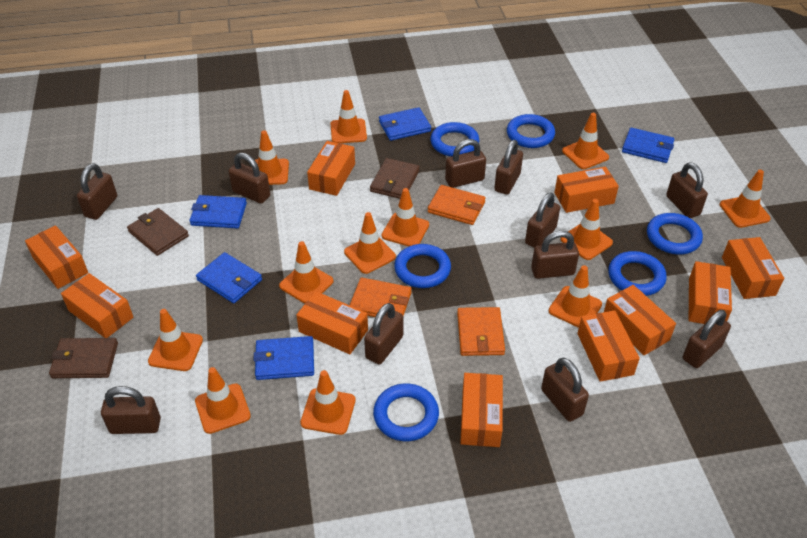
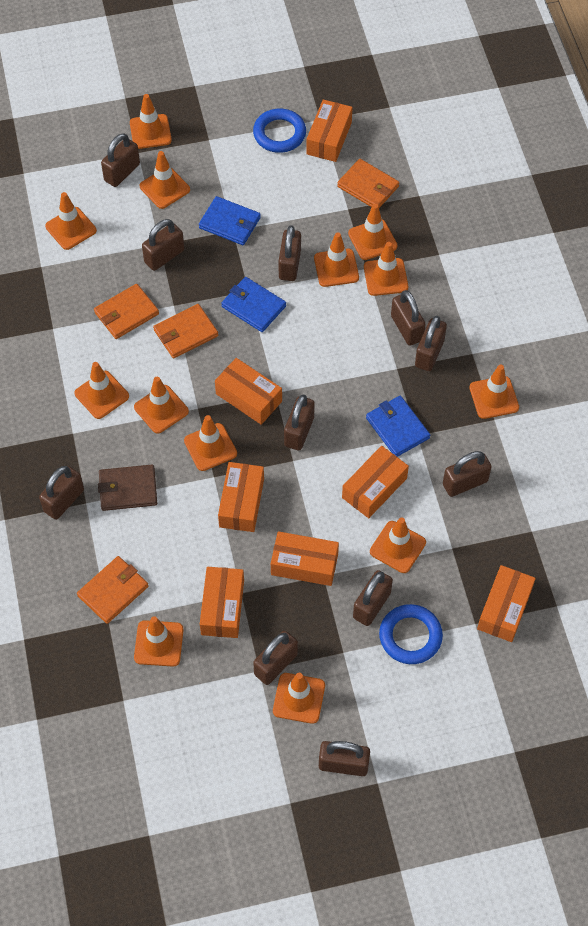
blue ring: 6 -> 2
blue wallet: 5 -> 3
brown wallet: 3 -> 1
orange box: 10 -> 7
orange traffic cone: 12 -> 13
orange wallet: 3 -> 4

